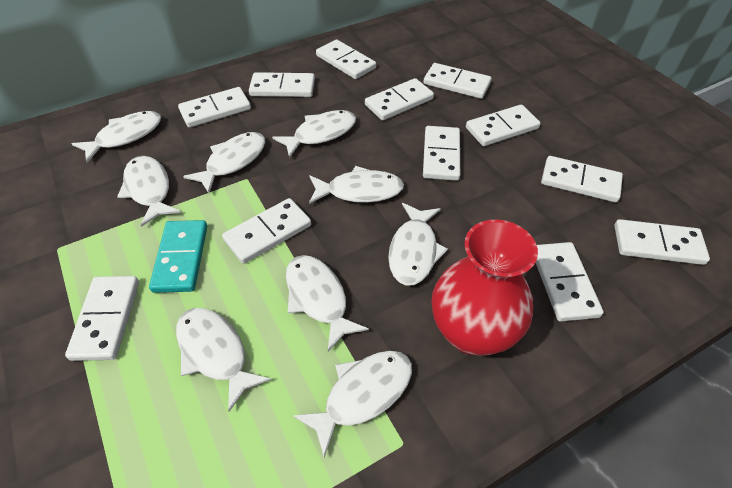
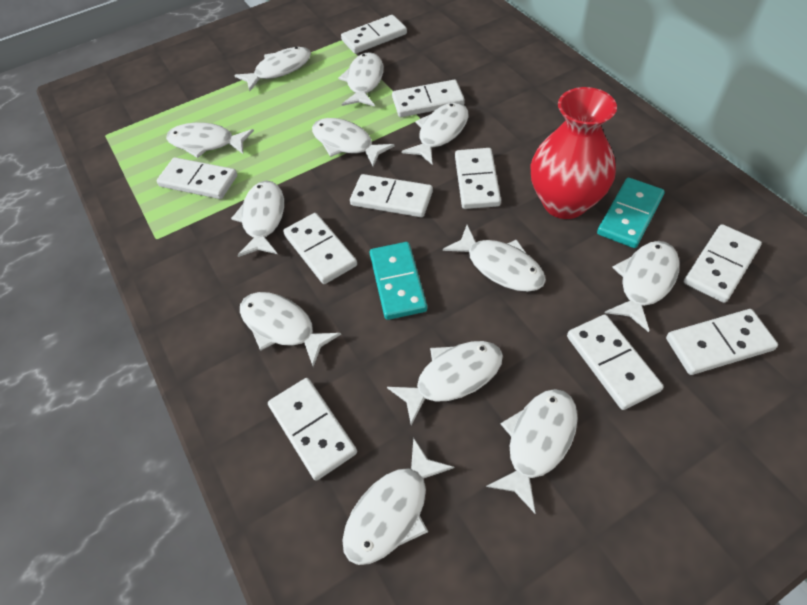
turquoise domino: 1 -> 2
white domino: 12 -> 10
white fish: 9 -> 12

